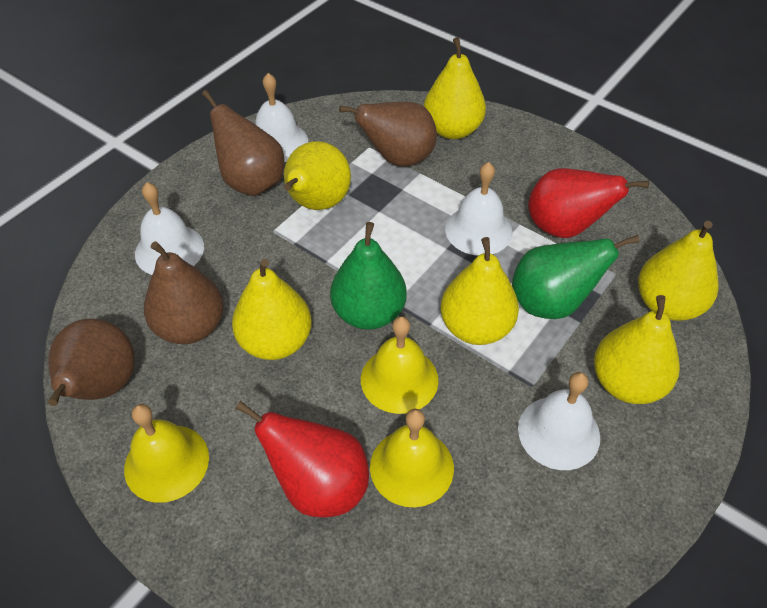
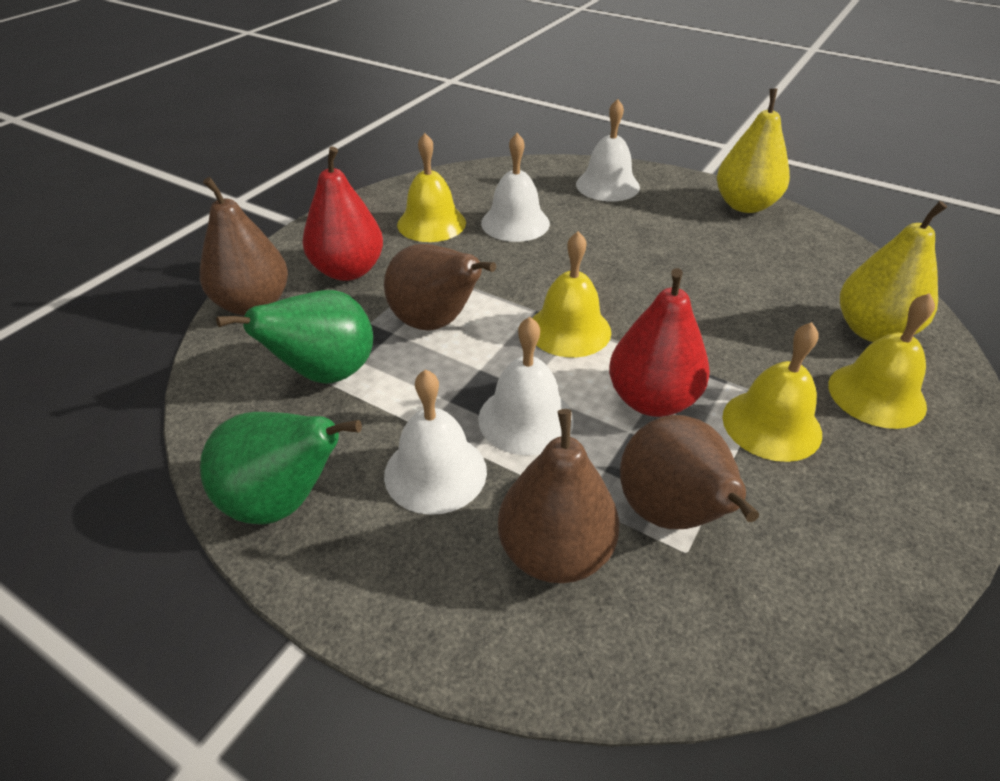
yellow bell: 3 -> 4
yellow pear: 6 -> 2

